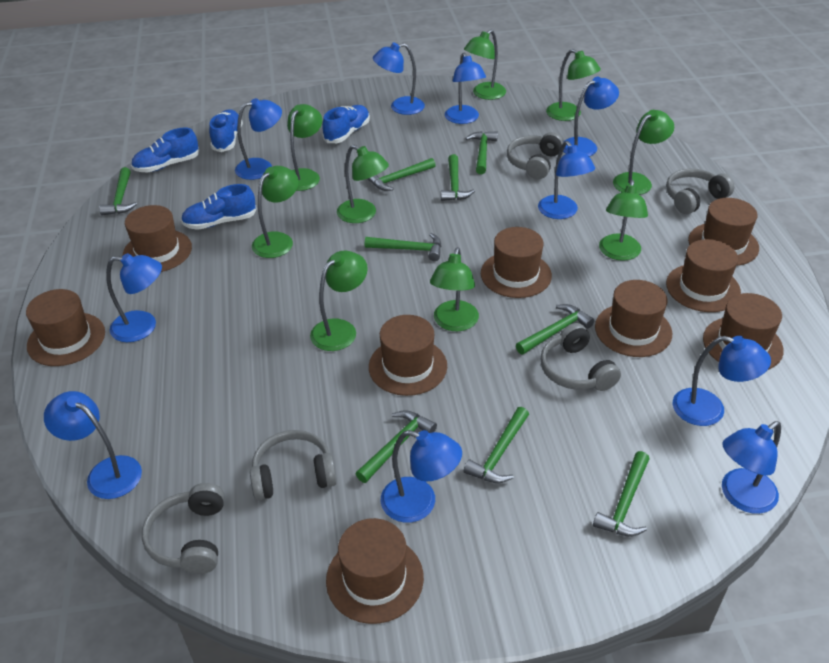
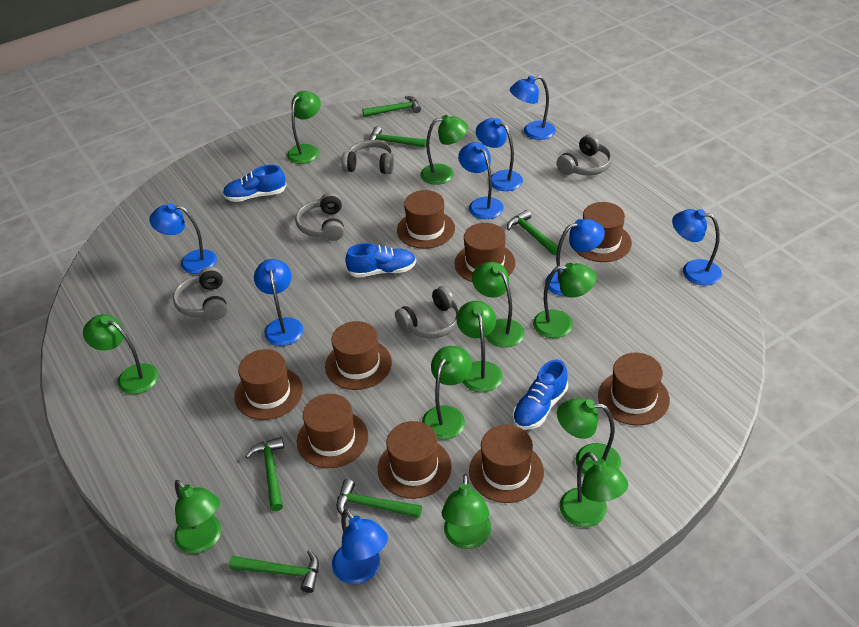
blue lamp: 10 -> 8
blue shoe: 4 -> 3
green hammer: 9 -> 6
green lamp: 9 -> 11

